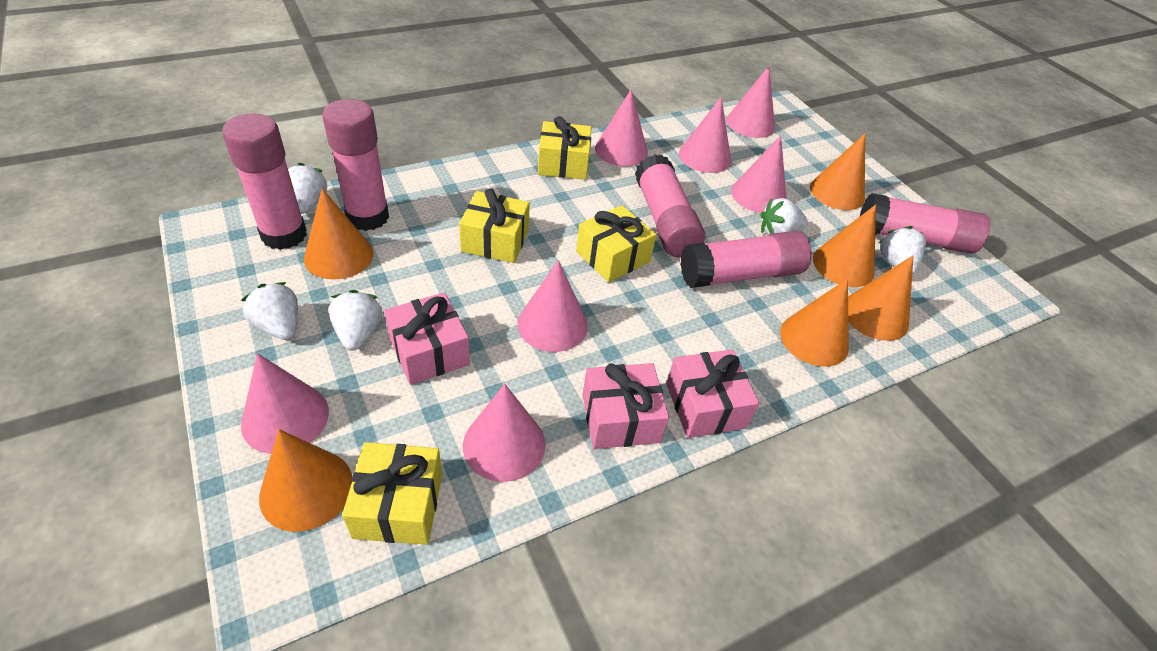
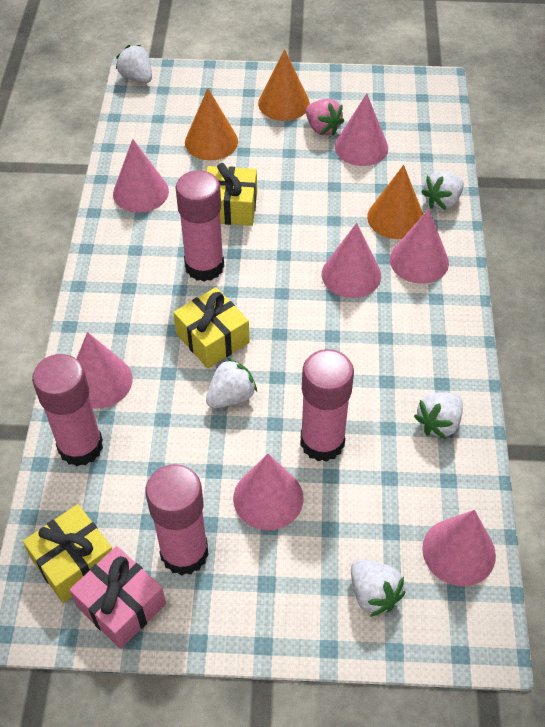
orange cone: 6 -> 3
pink gift: 3 -> 1
pink glue stick: 5 -> 4
pink strawberry: 0 -> 1
yellow gift: 4 -> 3

